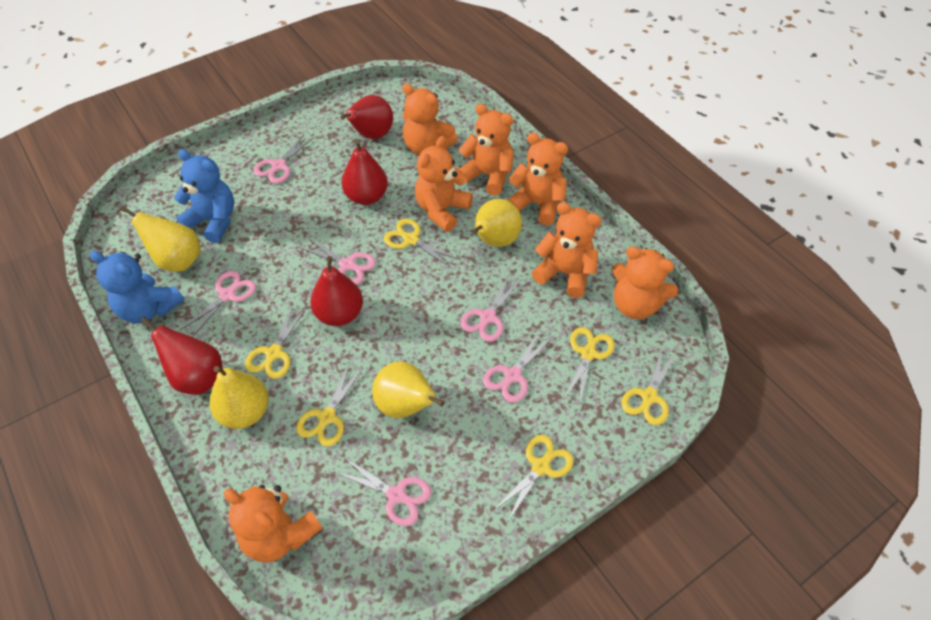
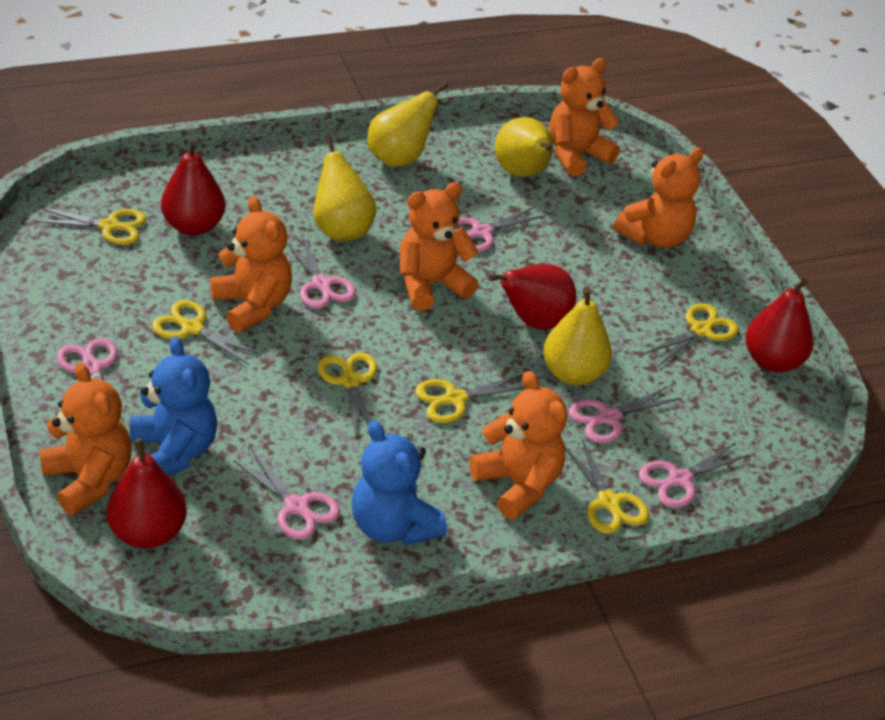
orange teddy bear: 7 -> 6

